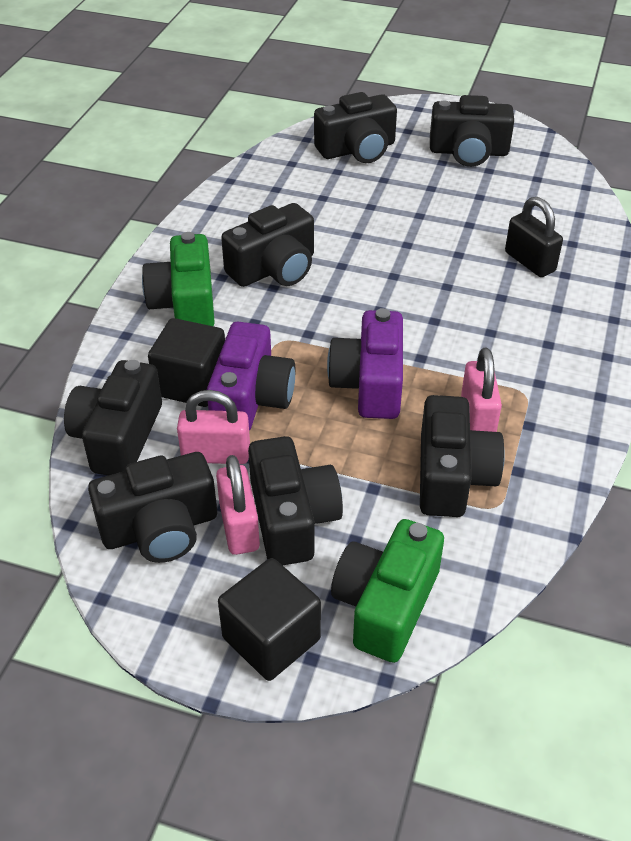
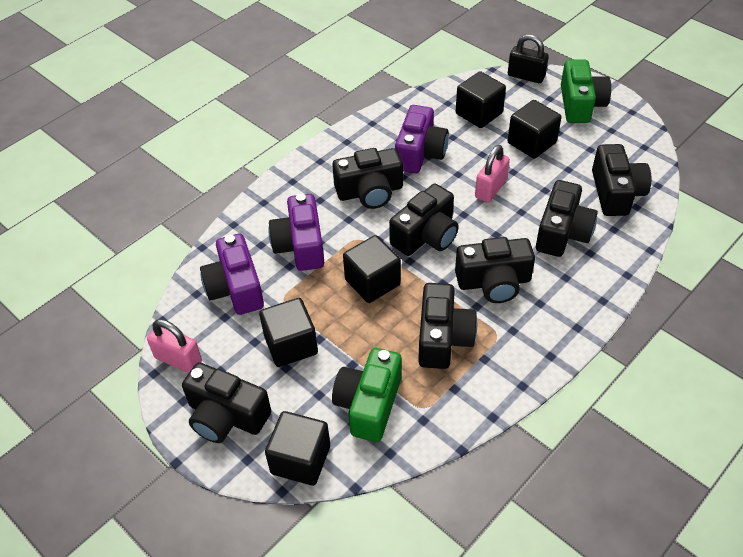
black cube: 2 -> 5
pink padlock: 3 -> 2
purple camera: 2 -> 3

